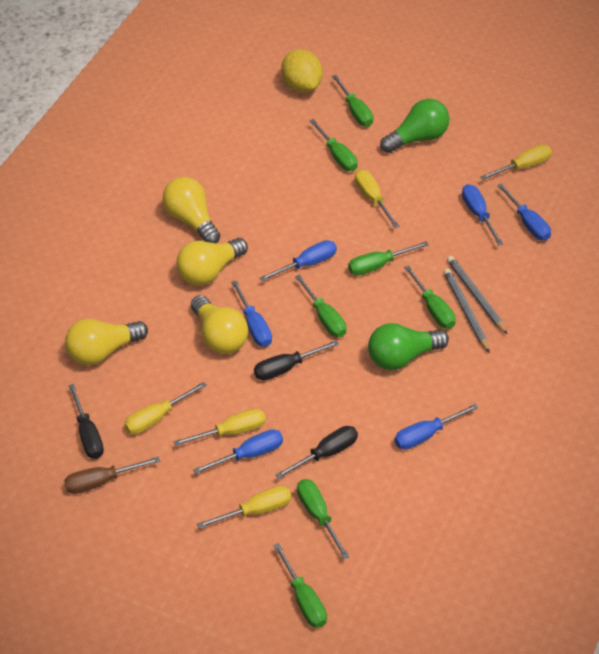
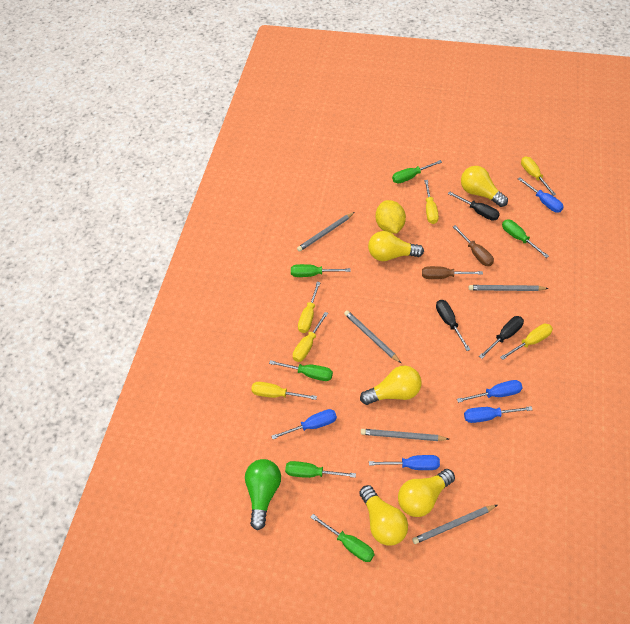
blue screwdriver: 6 -> 5
brown screwdriver: 1 -> 2
green light bulb: 2 -> 1
green screwdriver: 7 -> 6
grey pencil: 2 -> 5
yellow light bulb: 4 -> 5
yellow screwdriver: 5 -> 6

